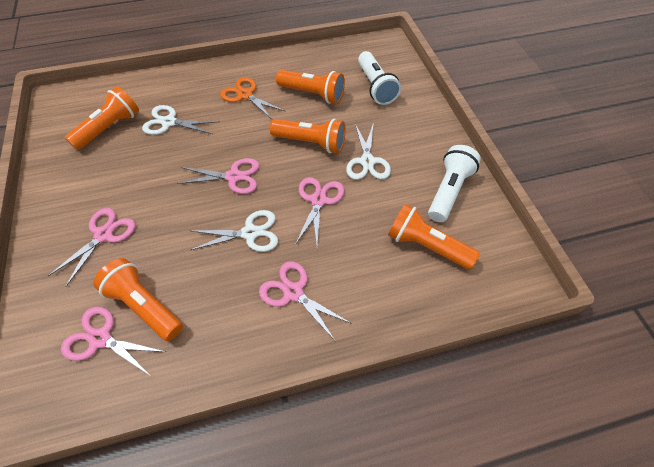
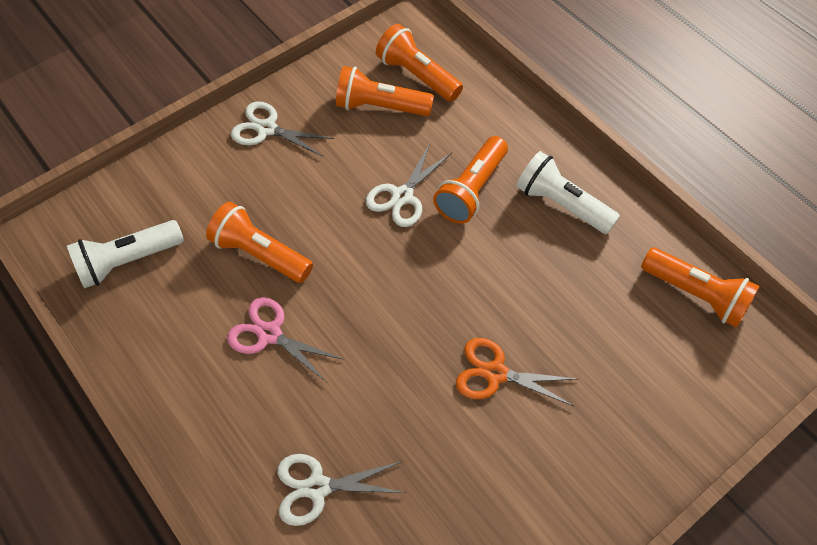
pink scissors: 5 -> 1

